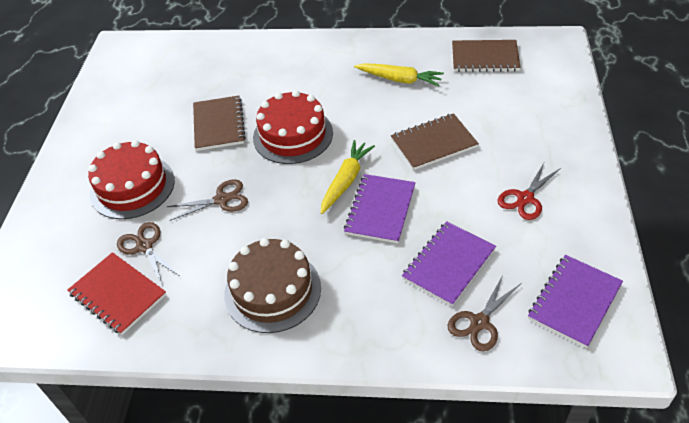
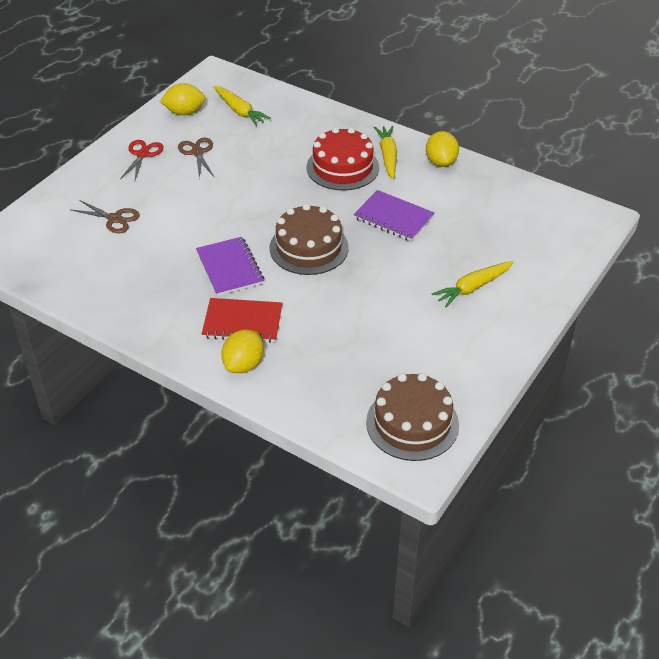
brown cake: 1 -> 2
brown notebook: 3 -> 0
brown scissors: 3 -> 2
purple notebook: 3 -> 2
red cake: 2 -> 1
yellow carrot: 2 -> 3
yellow lemon: 0 -> 3

